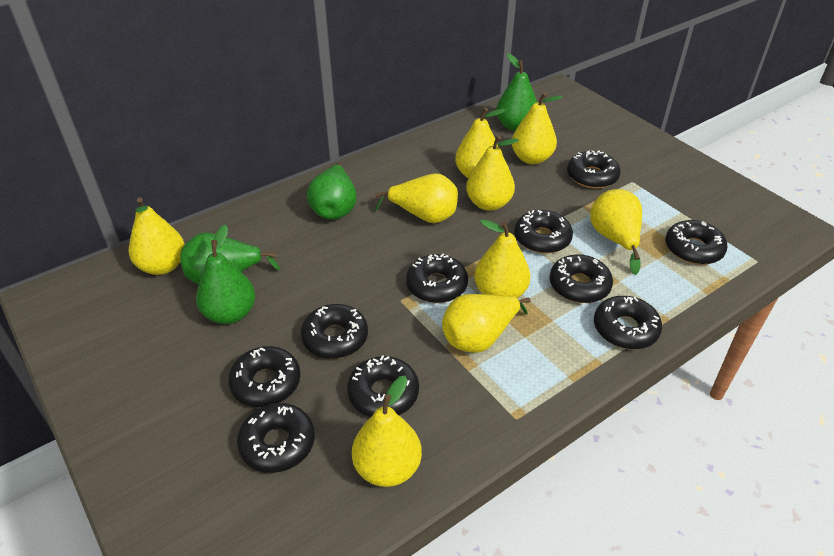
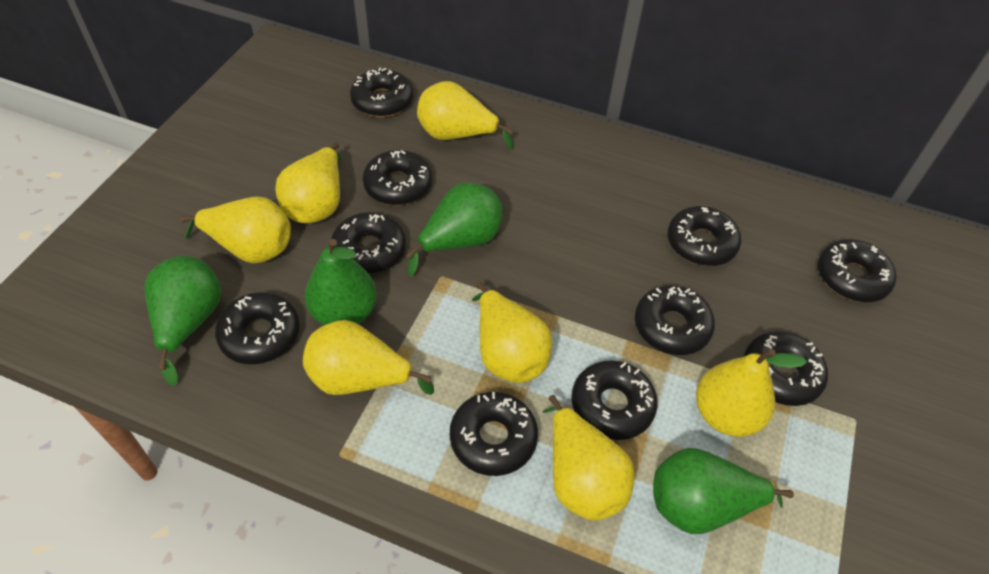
yellow pear: 9 -> 7

